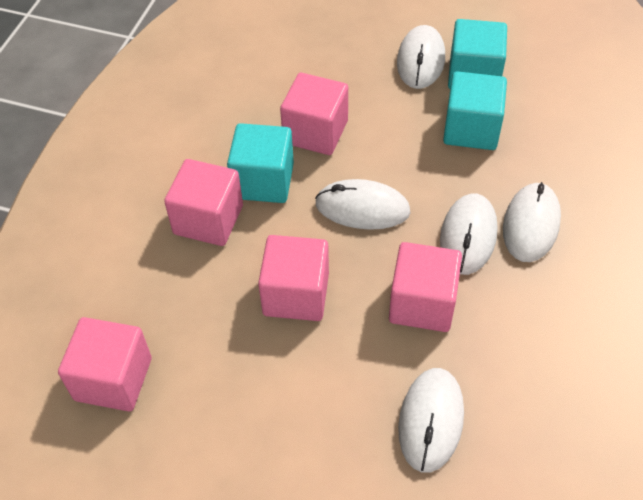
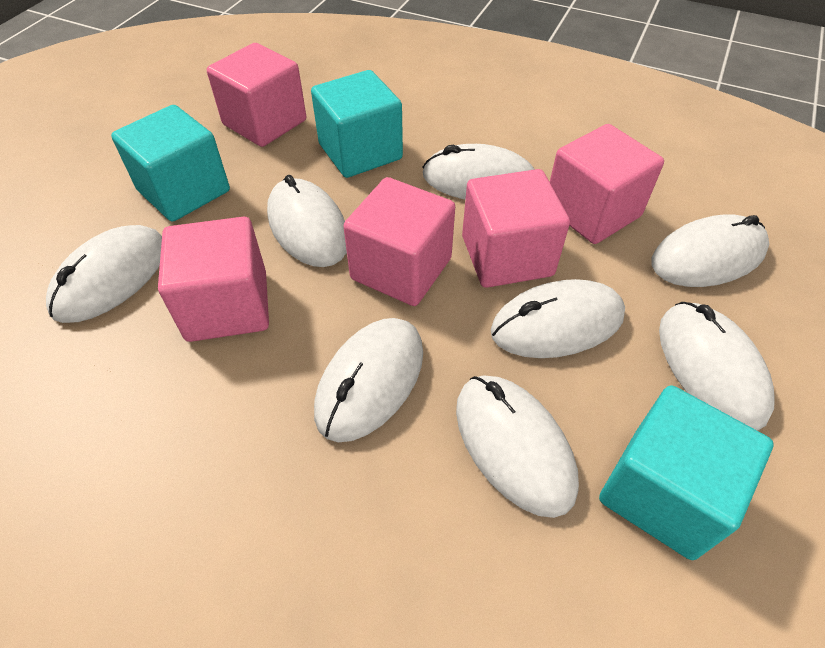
white mouse: 5 -> 8

